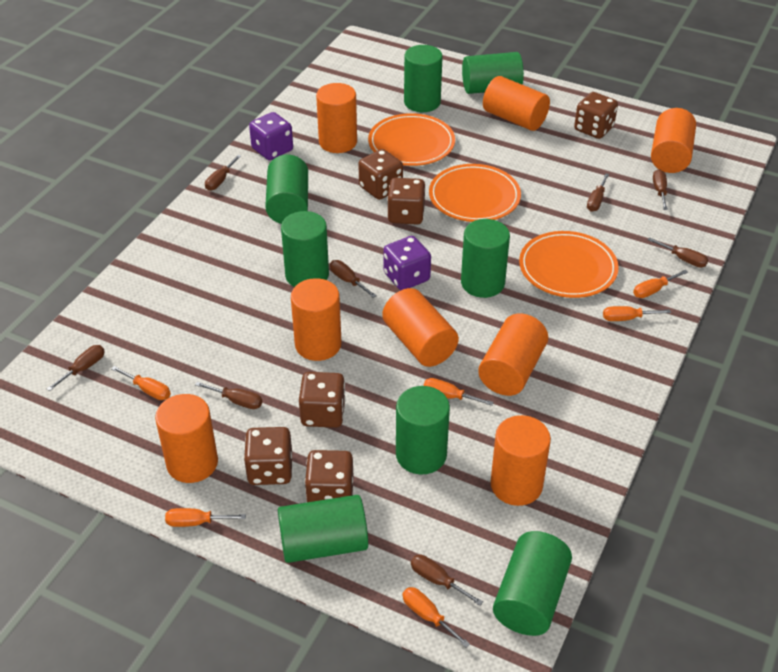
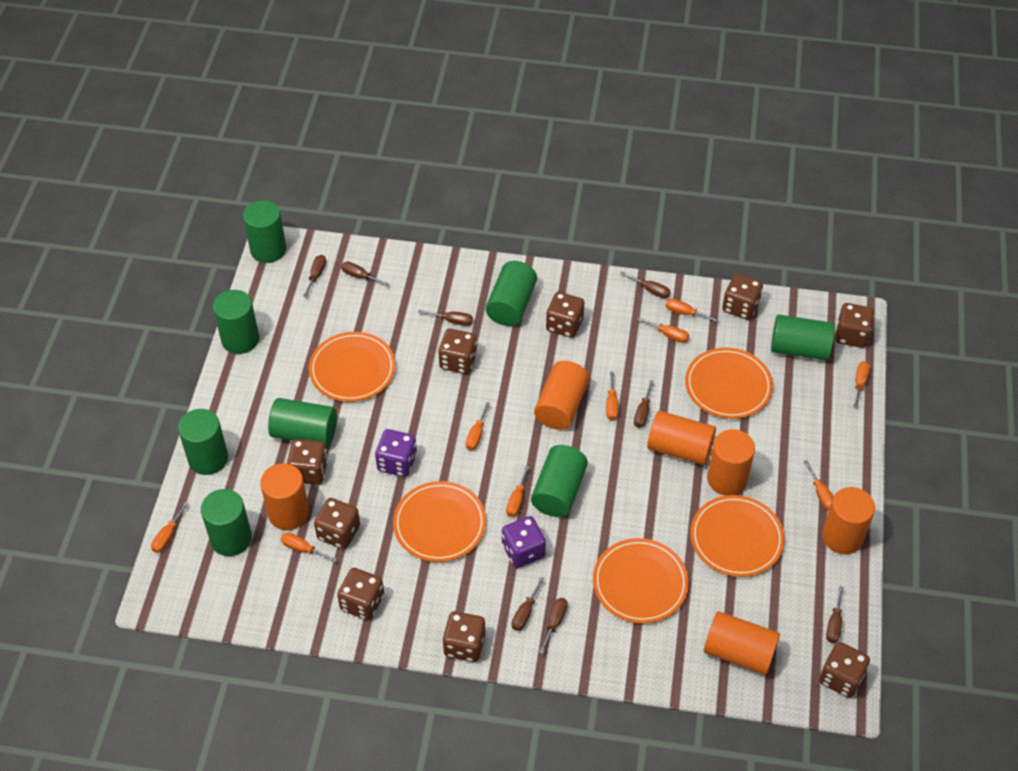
brown dice: 6 -> 9
orange cylinder: 8 -> 6
orange plate: 3 -> 5
orange screwdriver: 6 -> 9

